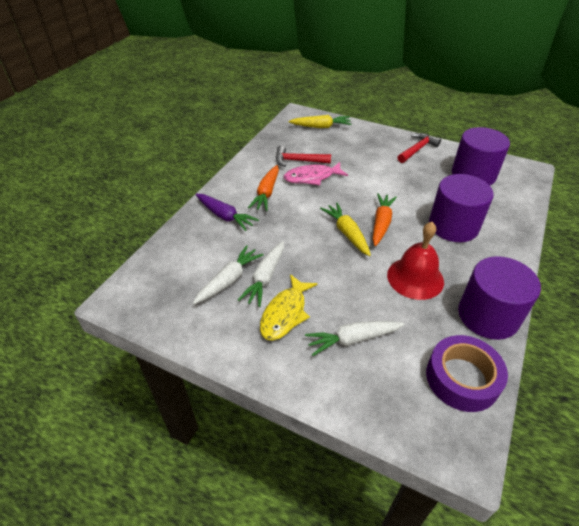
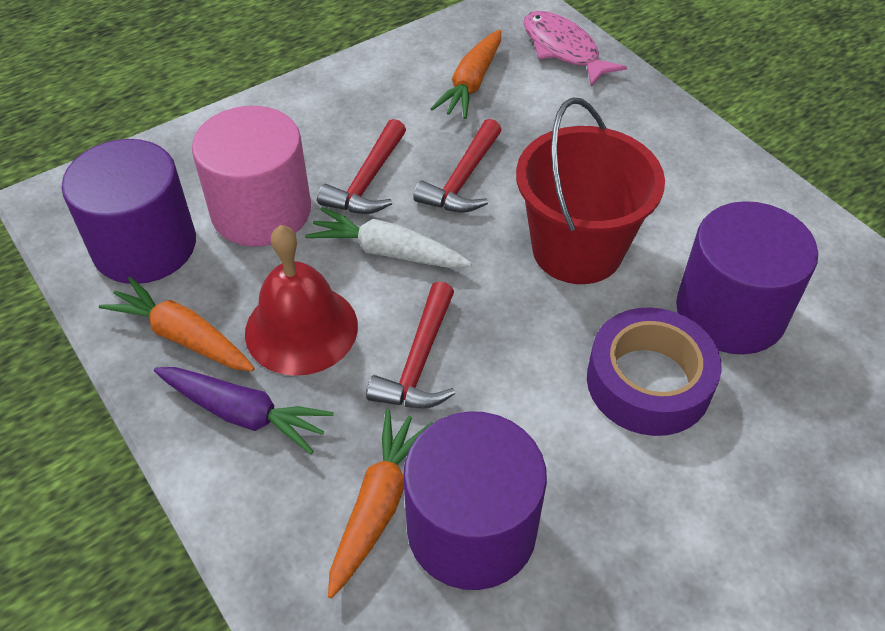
orange carrot: 2 -> 3
pink cylinder: 0 -> 1
red bucket: 0 -> 1
red hammer: 2 -> 3
white carrot: 3 -> 1
yellow carrot: 2 -> 0
yellow fish: 1 -> 0

